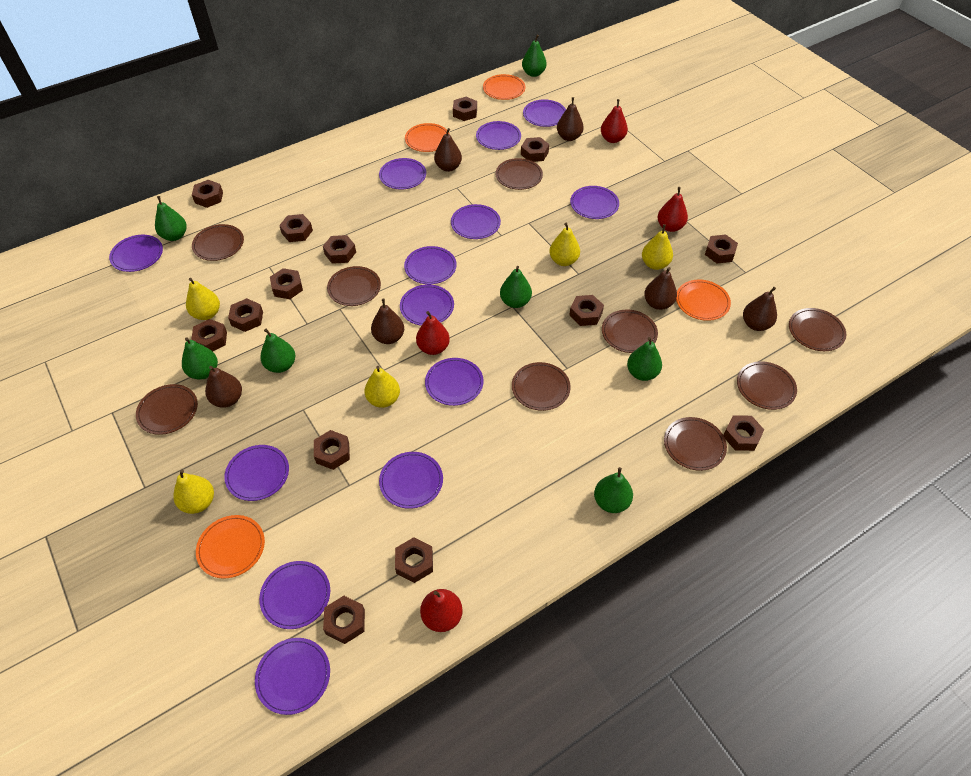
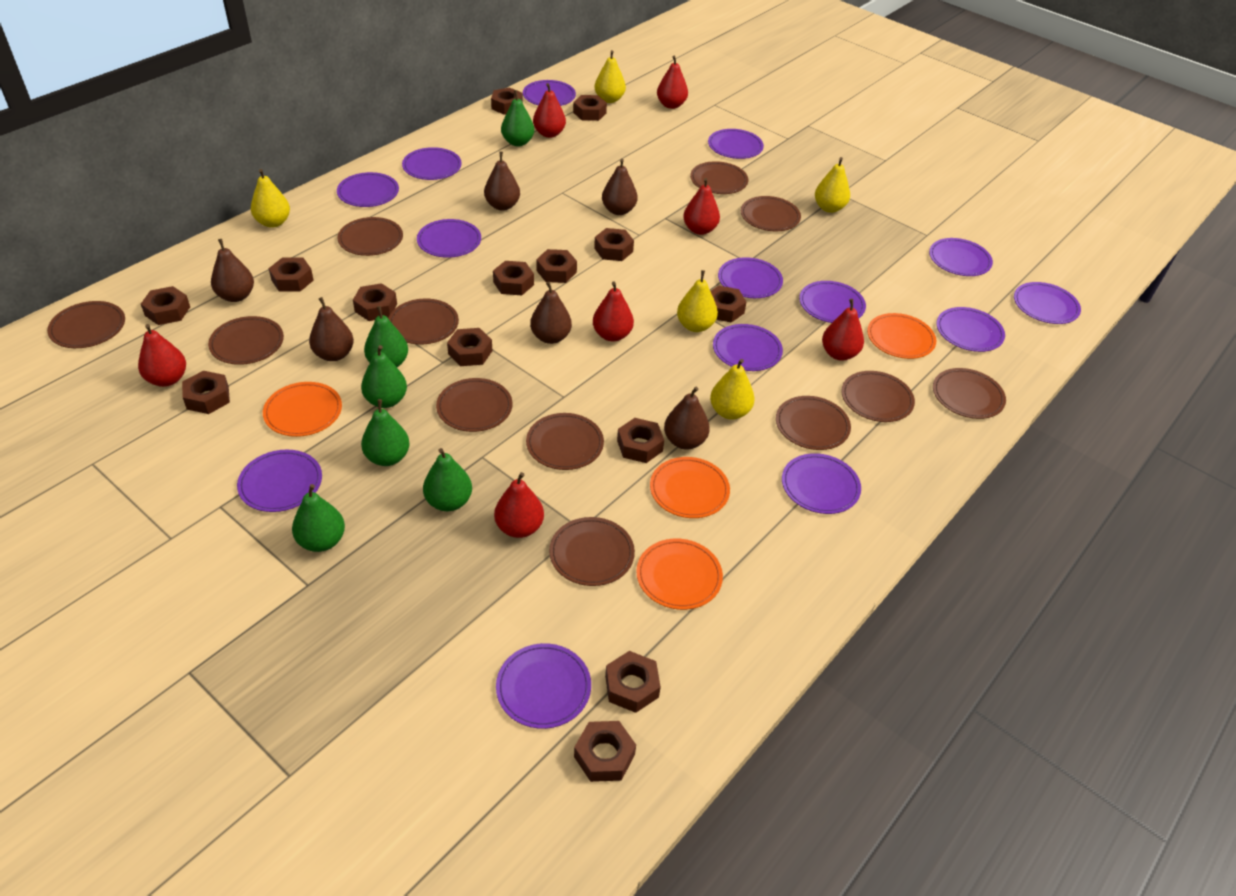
brown plate: 9 -> 12
green pear: 7 -> 6
purple plate: 13 -> 14
red pear: 4 -> 7

